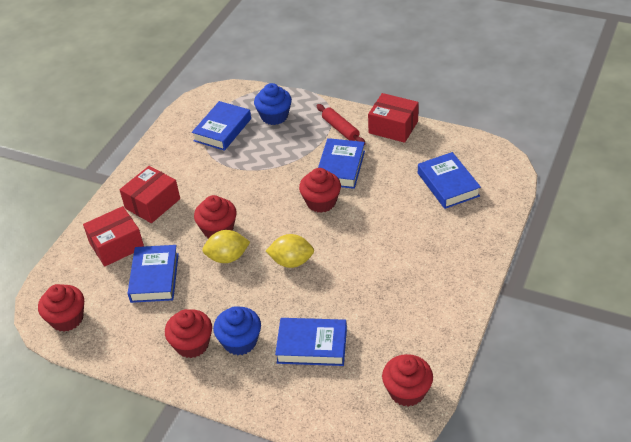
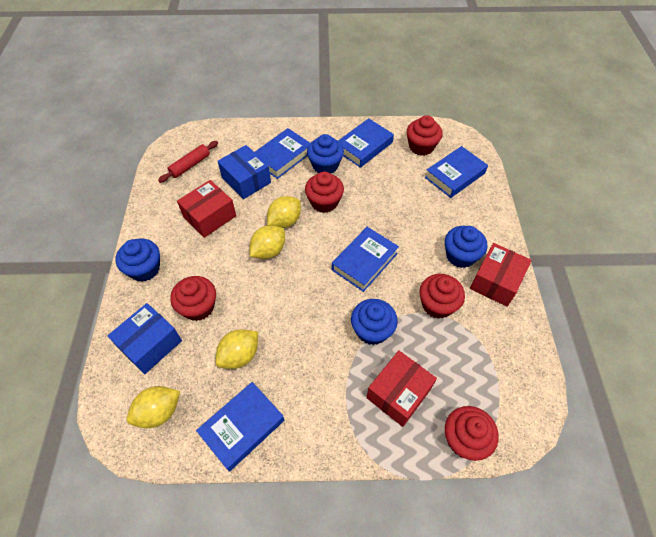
blue box: 0 -> 2
blue cupcake: 2 -> 4
yellow lemon: 2 -> 4

